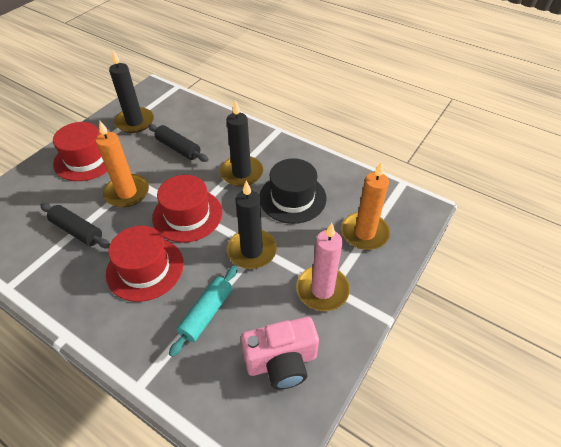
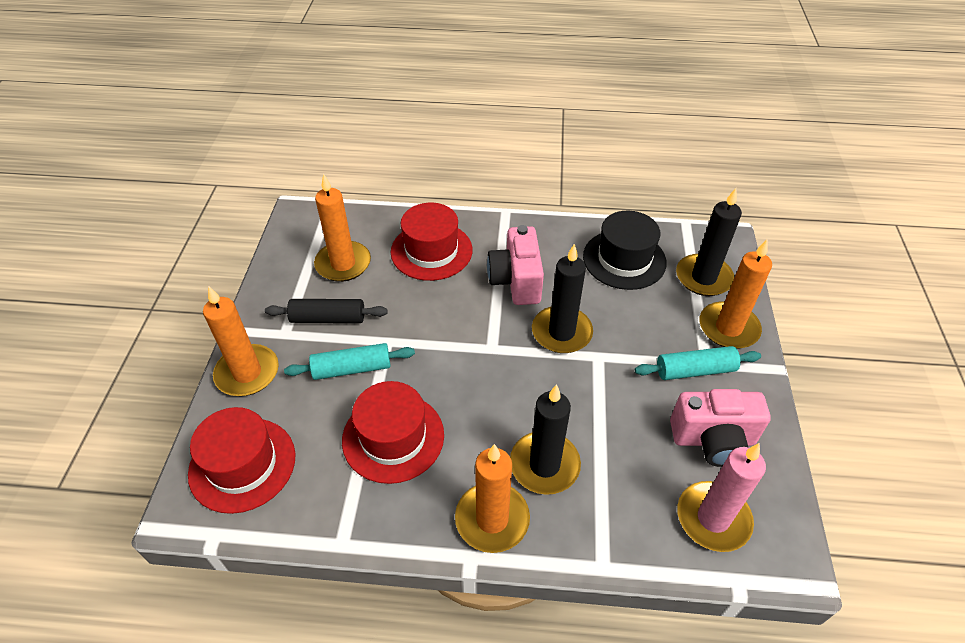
black rolling pin: 2 -> 1
orange candle: 2 -> 4
pink camera: 1 -> 2
turquoise rolling pin: 1 -> 2

